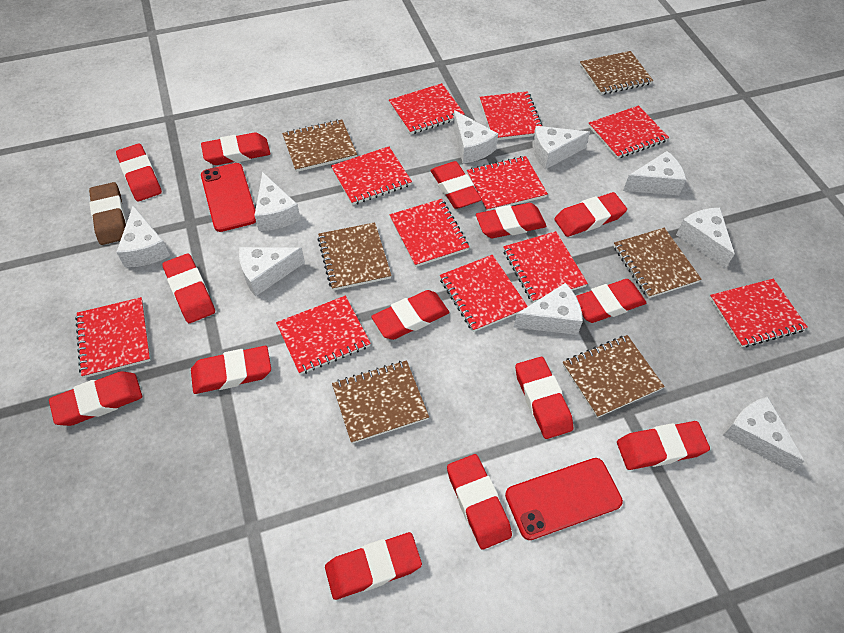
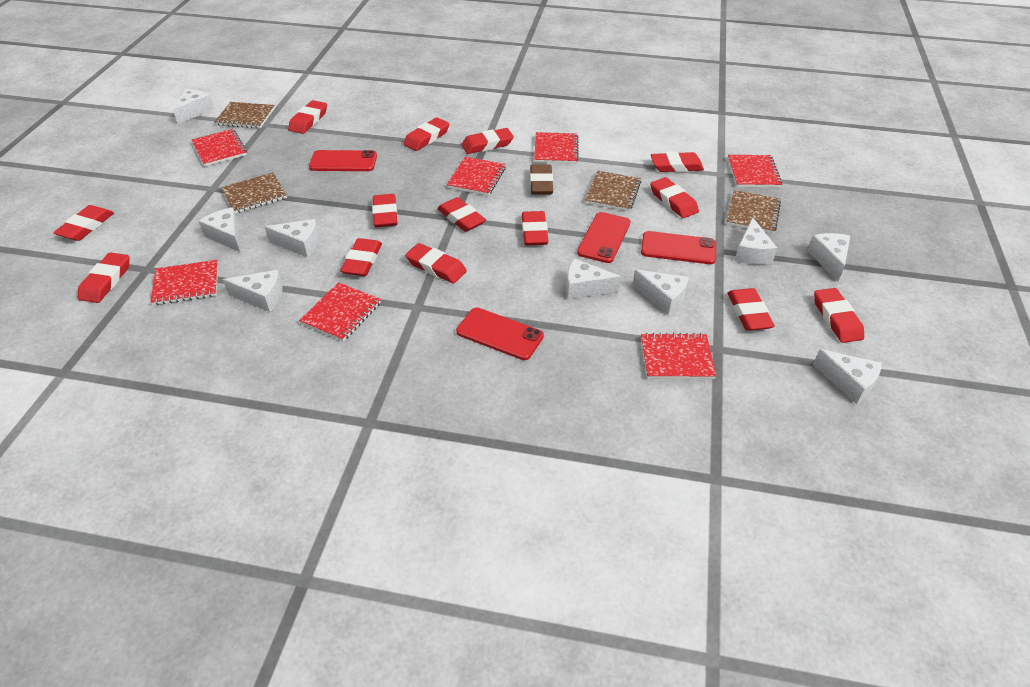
brown notebook: 6 -> 4
red notebook: 11 -> 7
red phone: 2 -> 4

